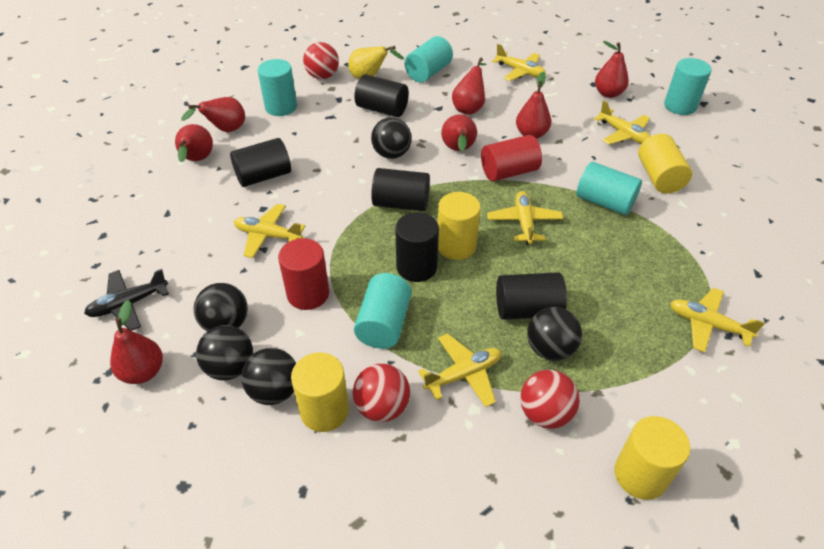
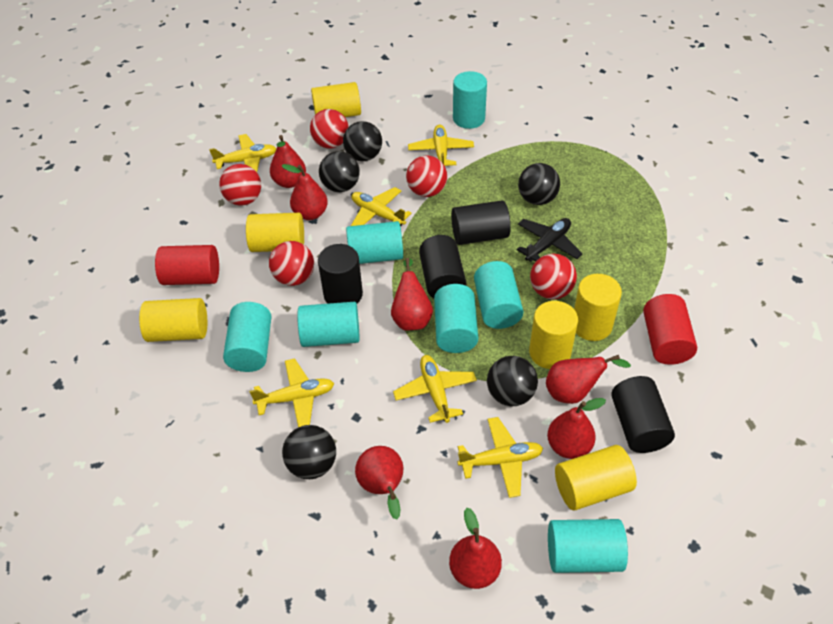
black cylinder: 5 -> 4
red ball: 3 -> 5
turquoise cylinder: 5 -> 7
yellow cylinder: 4 -> 6
yellow pear: 1 -> 0

